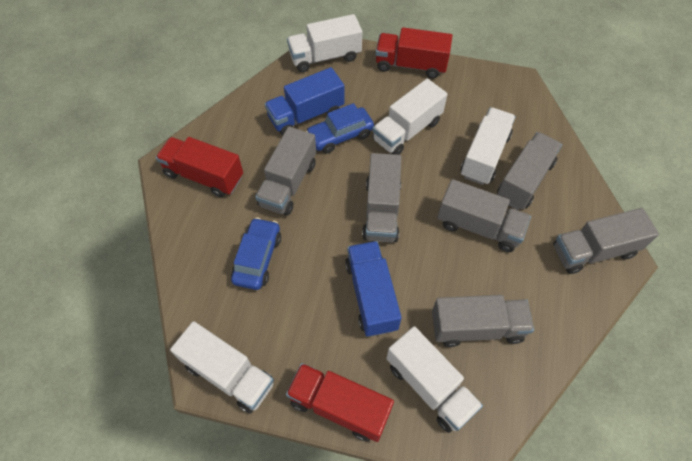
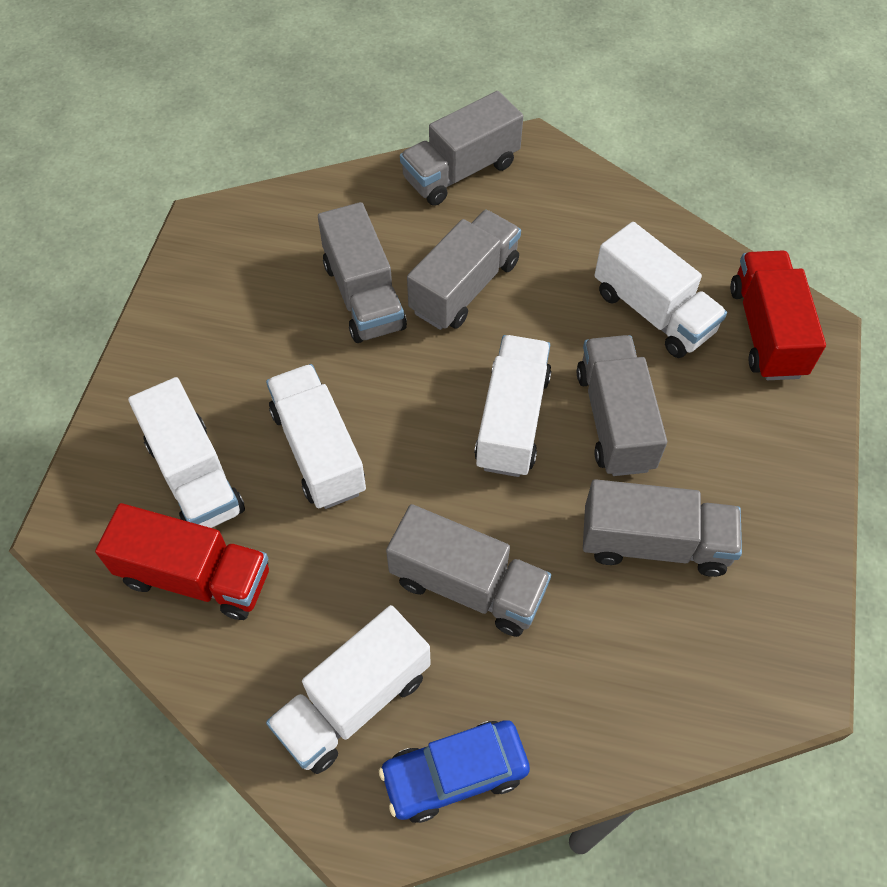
blue car: 2 -> 1
blue truck: 2 -> 0
red truck: 3 -> 2

